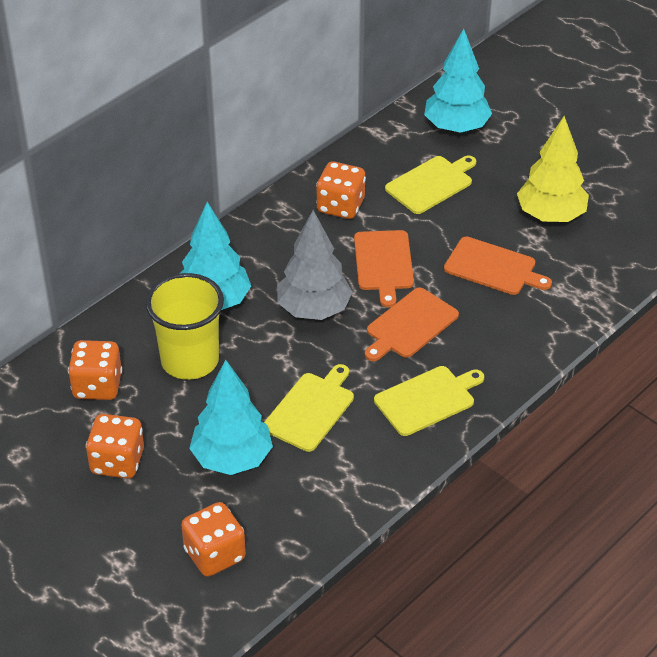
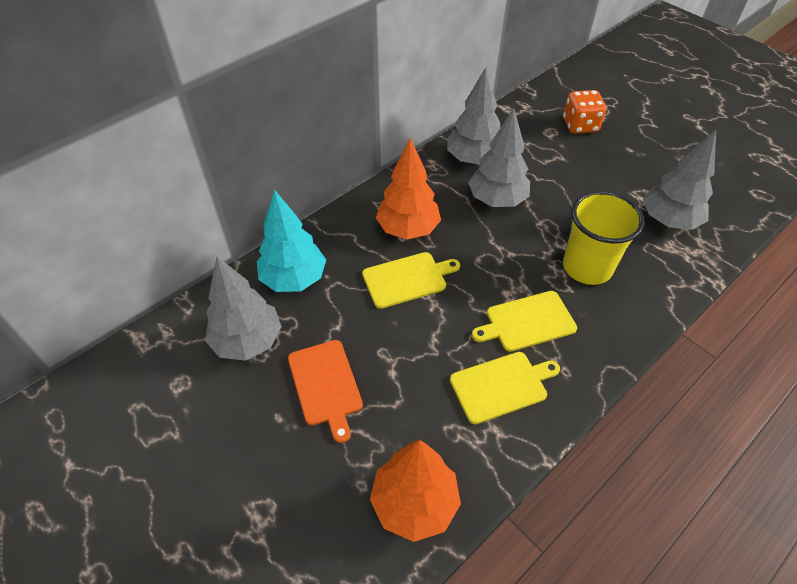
grey tree: 1 -> 4
orange cutting board: 3 -> 1
orange dice: 4 -> 1
orange tree: 0 -> 2
turquoise tree: 3 -> 1
yellow tree: 1 -> 0

